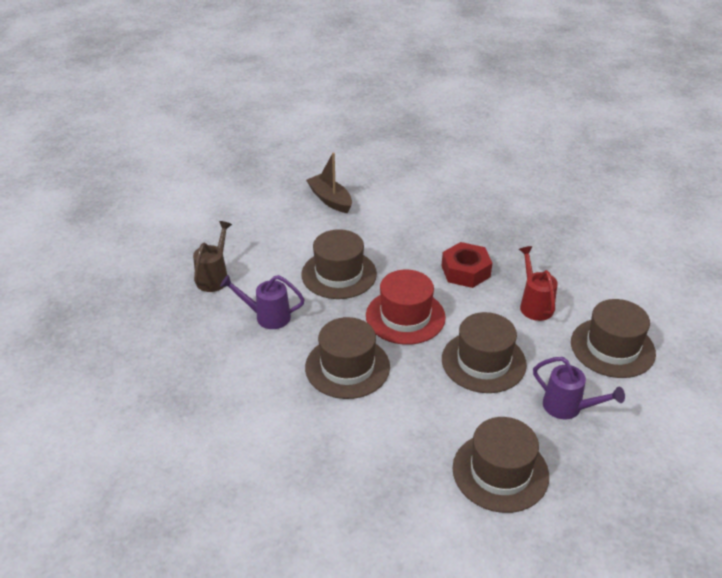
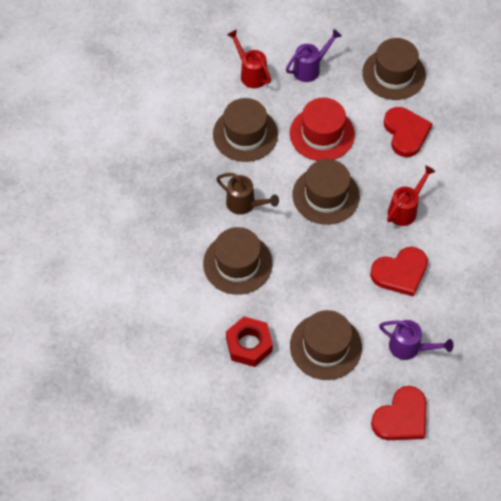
brown boat: 1 -> 0
red heart: 0 -> 3
red watering can: 1 -> 2

